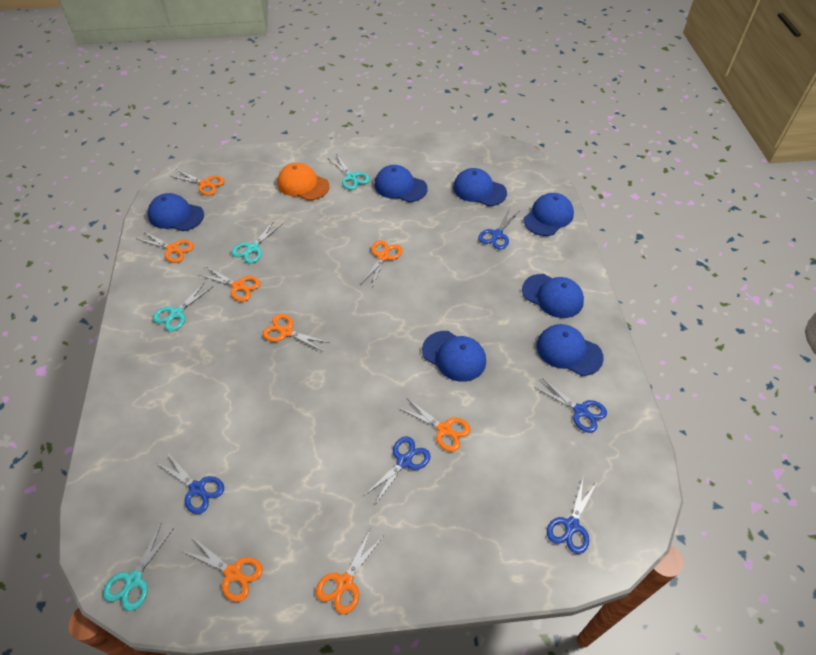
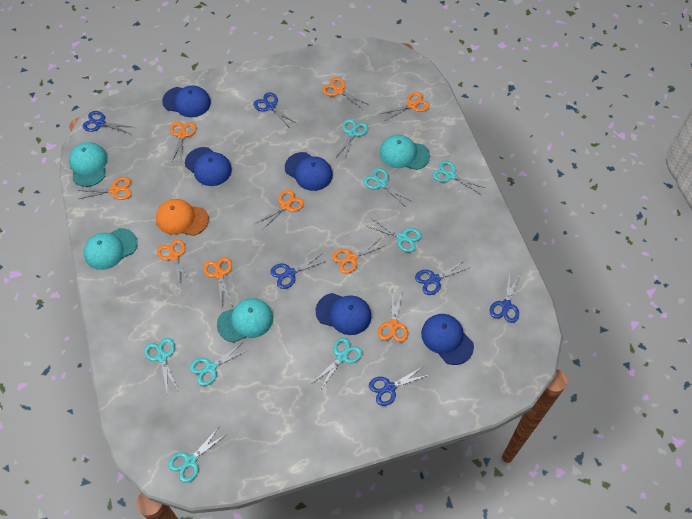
blue cap: 7 -> 5
blue scissors: 5 -> 6
orange scissors: 8 -> 9
turquoise cap: 0 -> 4
turquoise scissors: 4 -> 8

